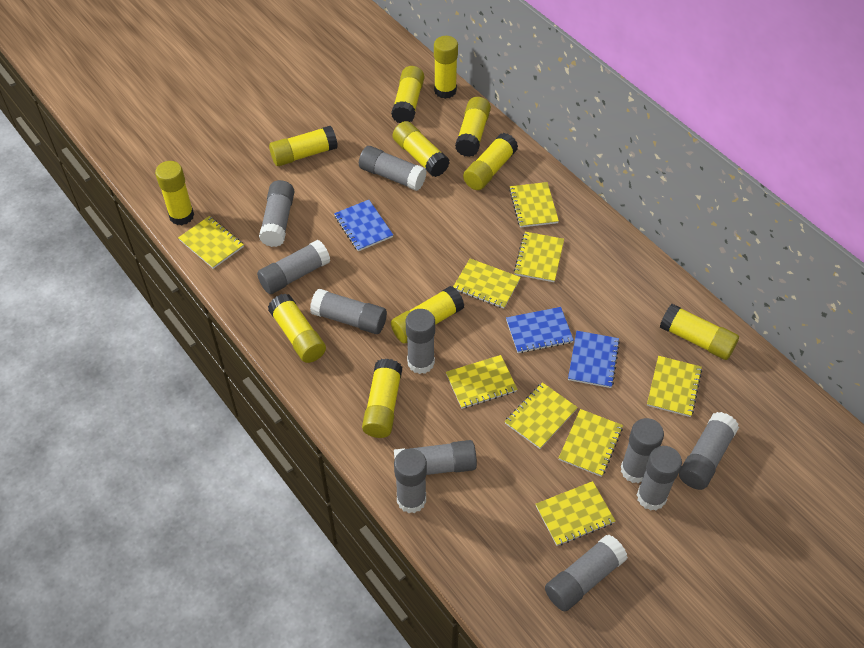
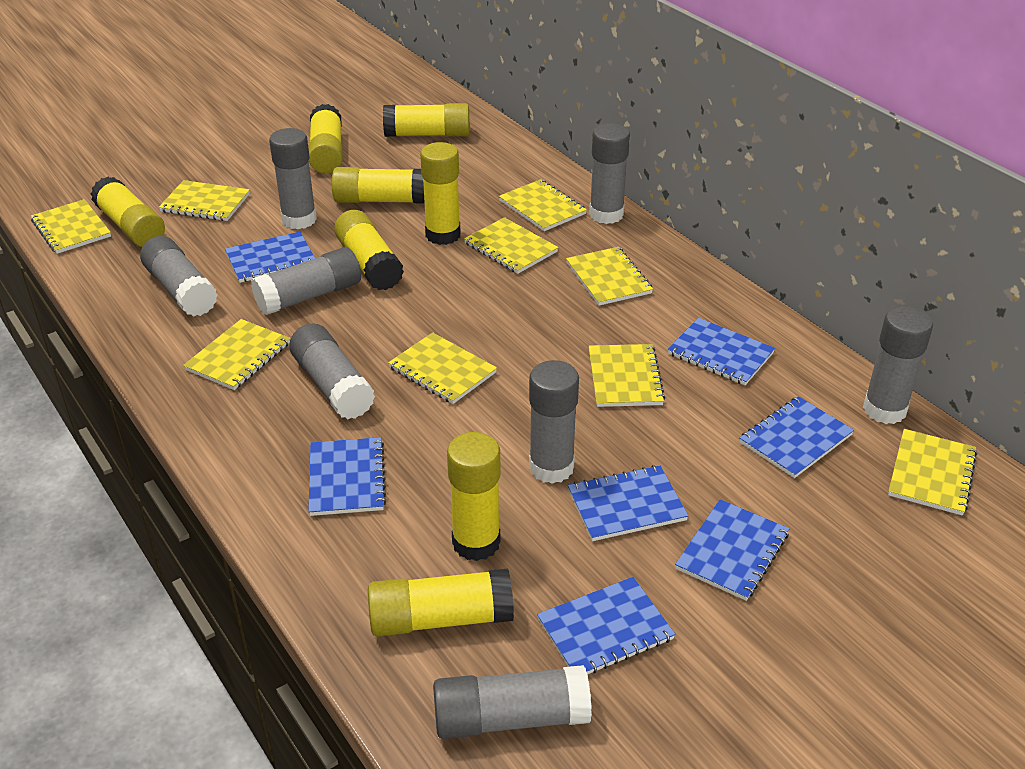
blue notebook: 3 -> 7
grey glue stick: 11 -> 8
yellow glue stick: 11 -> 8

